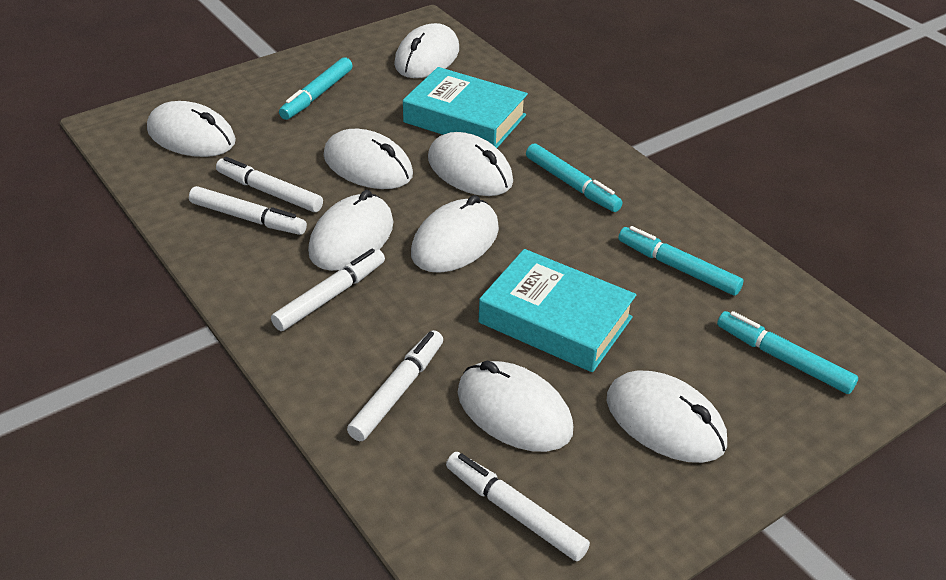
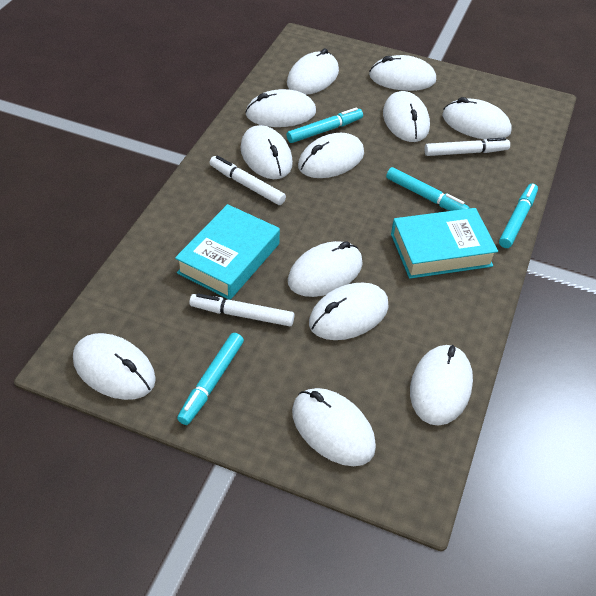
white marker: 5 -> 3
white mouse: 8 -> 12

